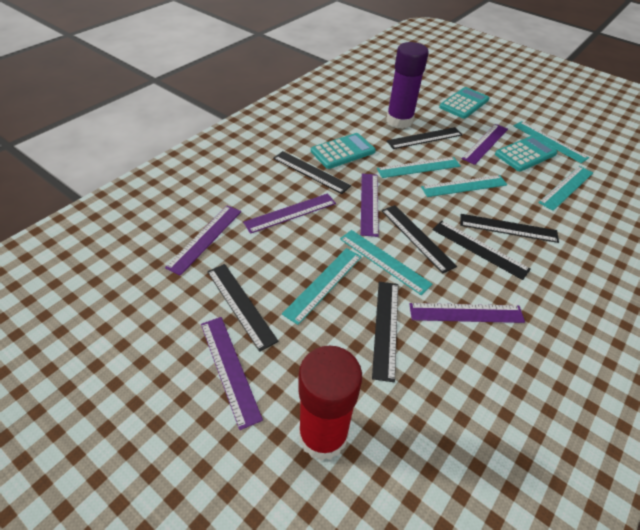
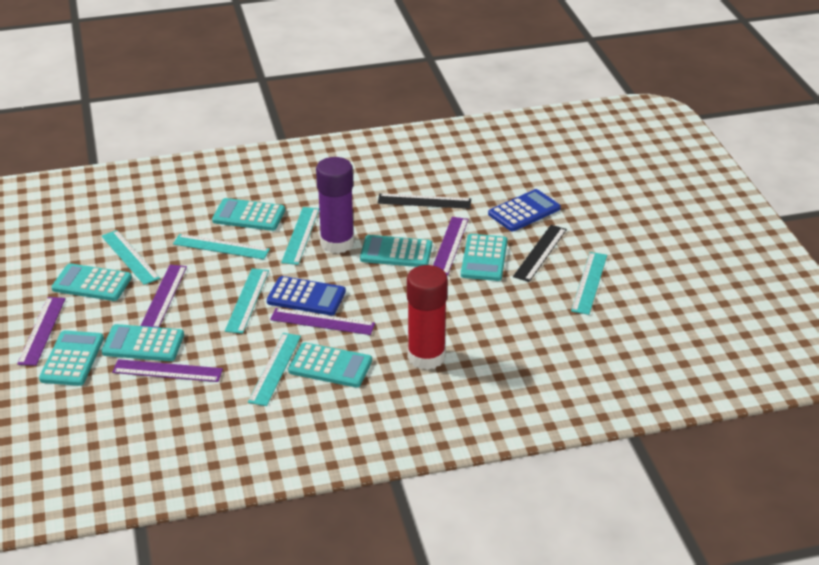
black ruler: 7 -> 2
blue calculator: 0 -> 2
purple ruler: 6 -> 5
turquoise calculator: 3 -> 7

